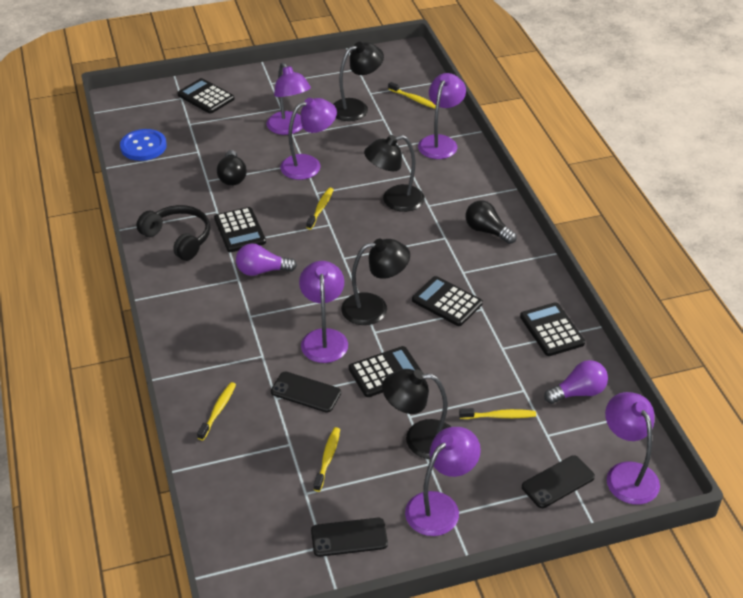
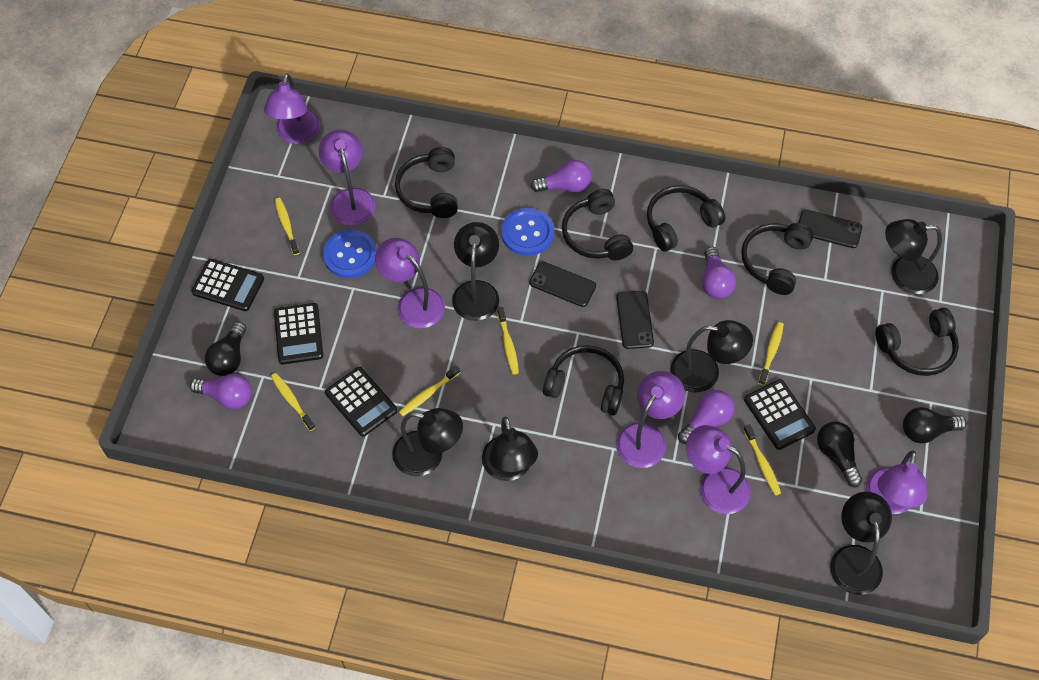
black calculator: 5 -> 4
black headphones: 1 -> 6
black lamp: 4 -> 6
black light bulb: 2 -> 3
blue button: 1 -> 2
purple light bulb: 2 -> 4
yellow toothbrush: 5 -> 6

